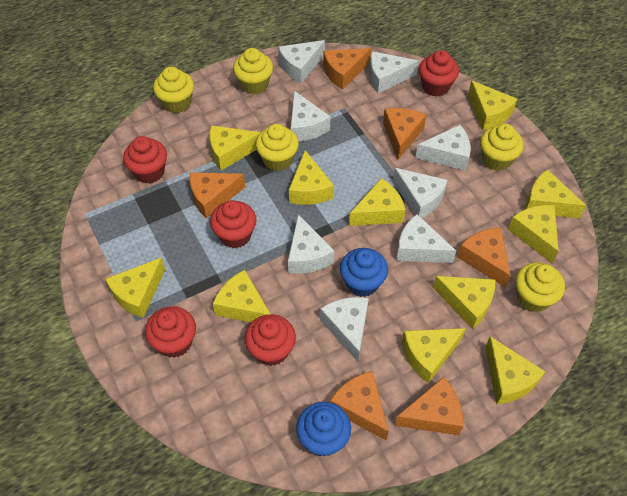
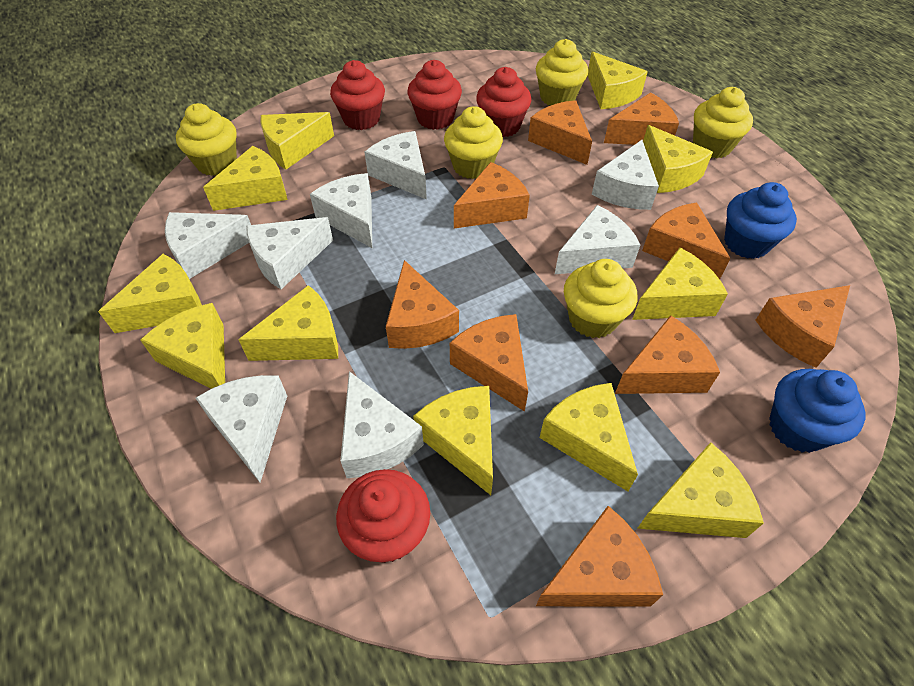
orange cheese: 6 -> 9
red cupcake: 5 -> 4

